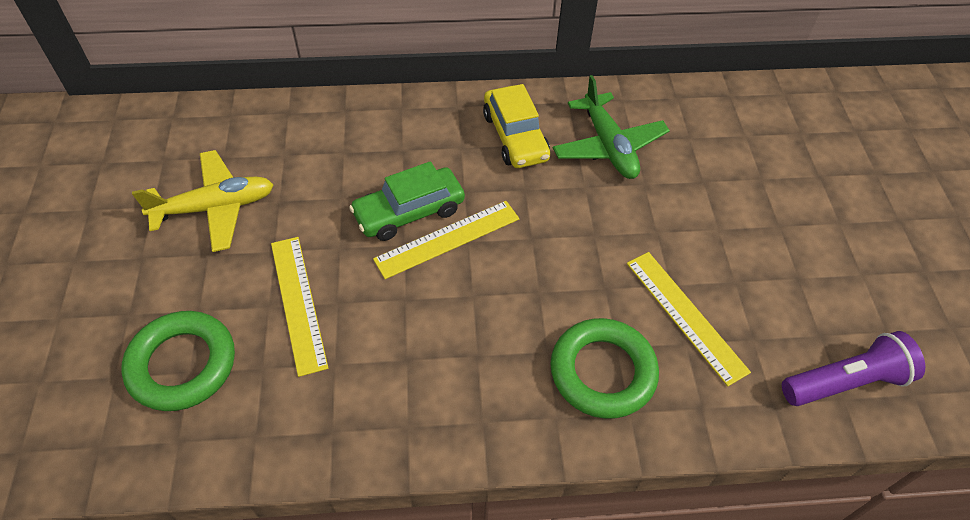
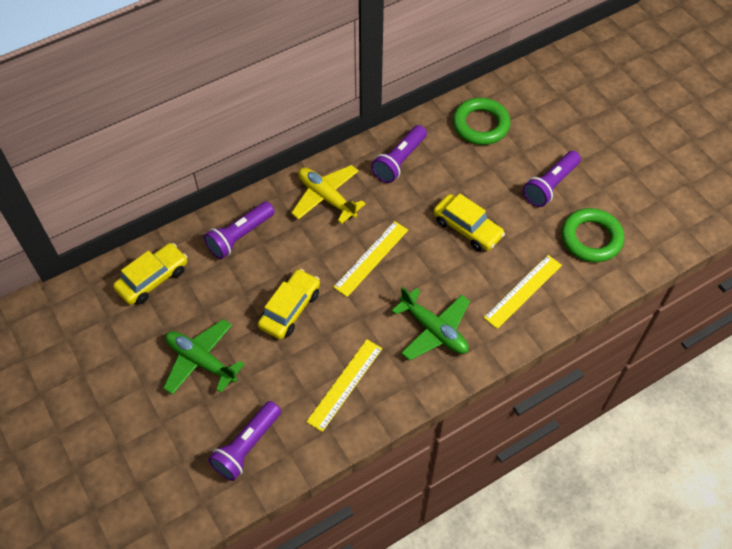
green car: 1 -> 0
green plane: 1 -> 2
purple flashlight: 1 -> 4
yellow car: 1 -> 3

